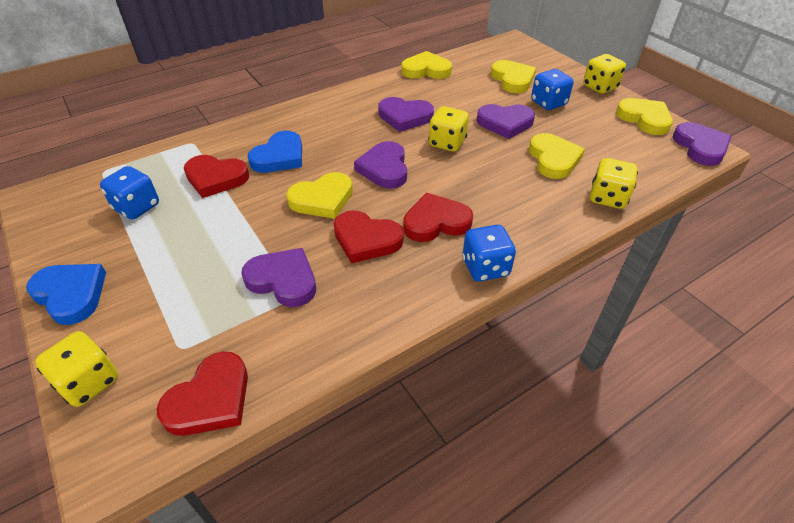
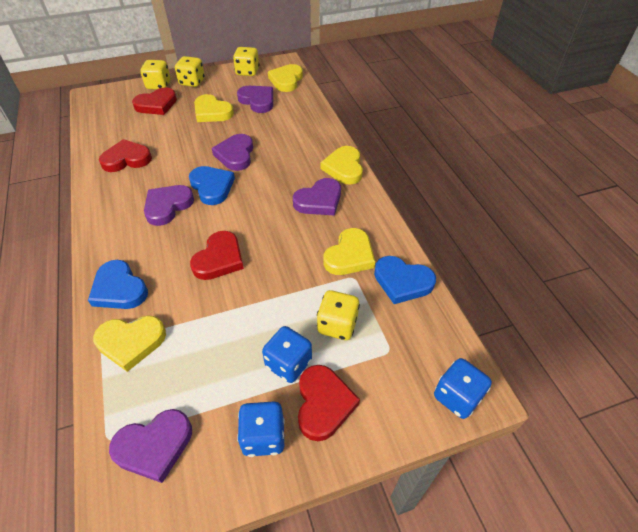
blue heart: 2 -> 3

